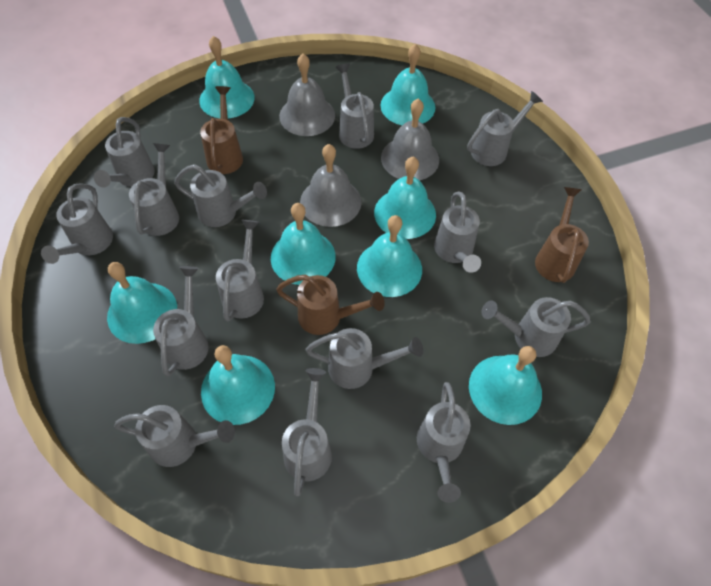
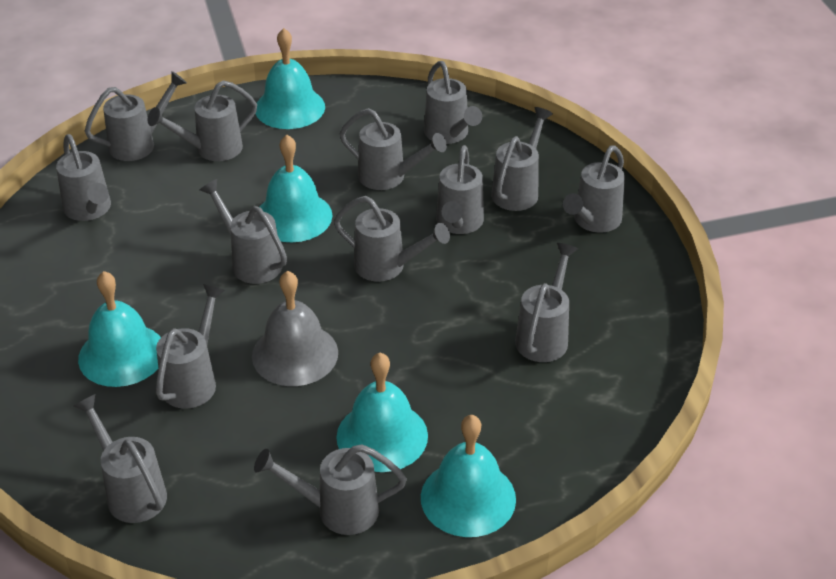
brown watering can: 3 -> 0
grey bell: 3 -> 1
turquoise bell: 8 -> 5

